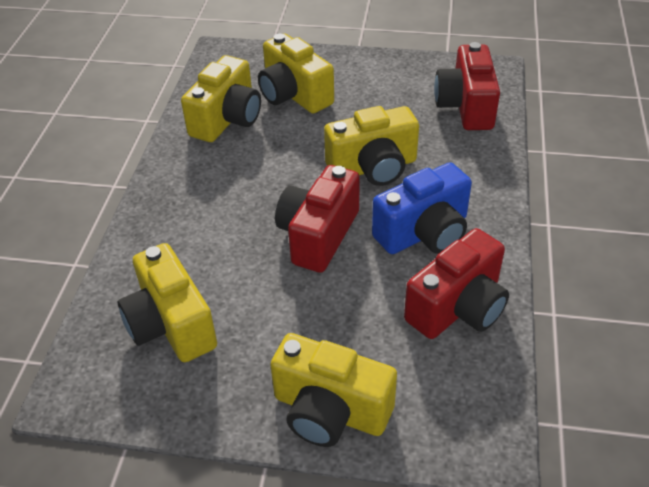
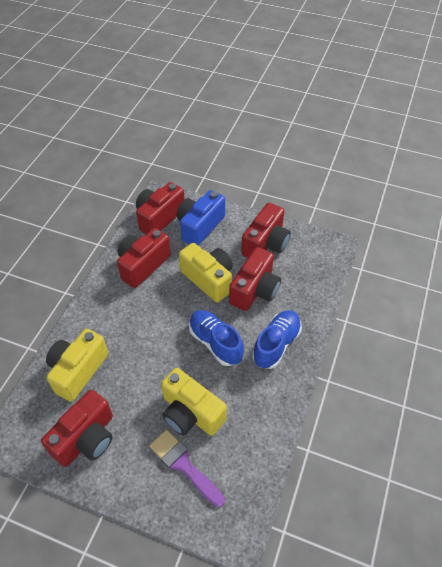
blue shoe: 0 -> 2
purple brush: 0 -> 1
red camera: 3 -> 5
yellow camera: 5 -> 3

